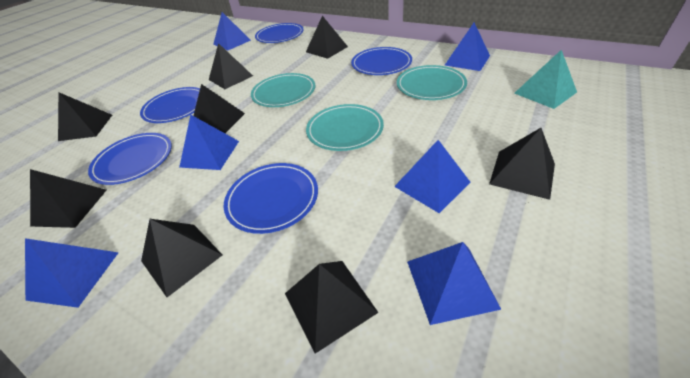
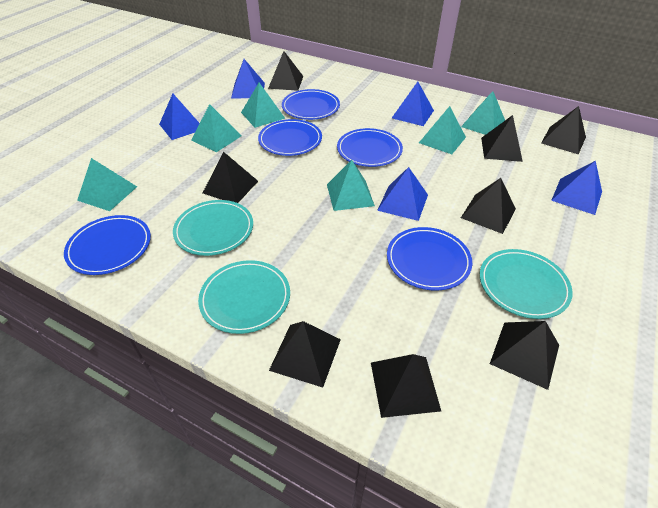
blue pyramid: 6 -> 5
turquoise pyramid: 1 -> 6

